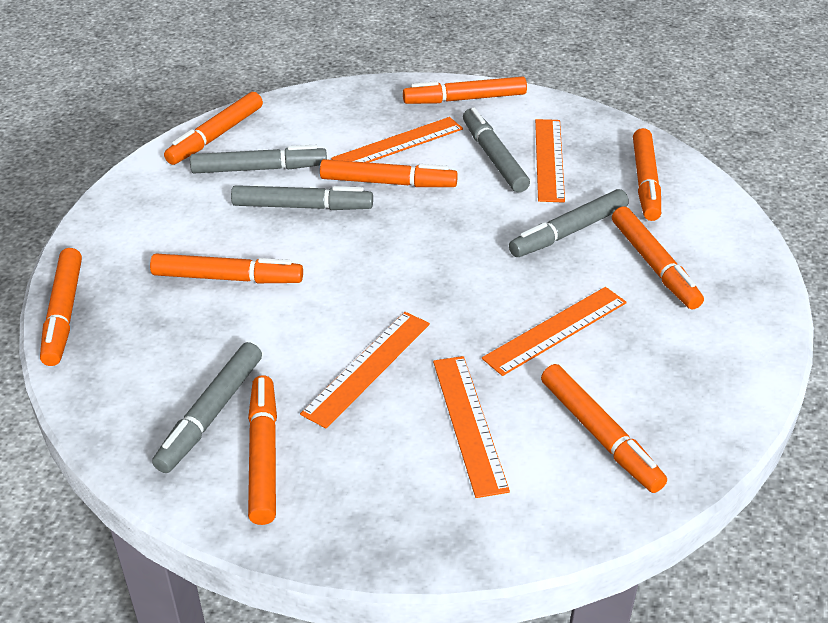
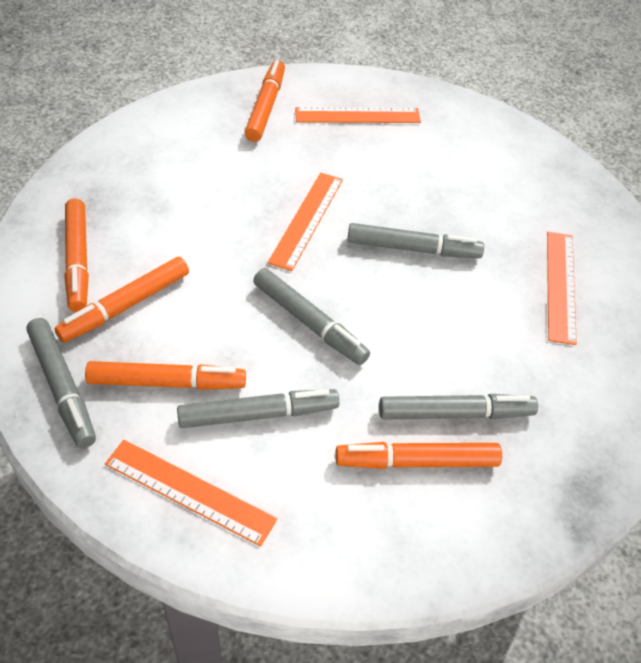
orange marker: 9 -> 5
orange ruler: 5 -> 4

